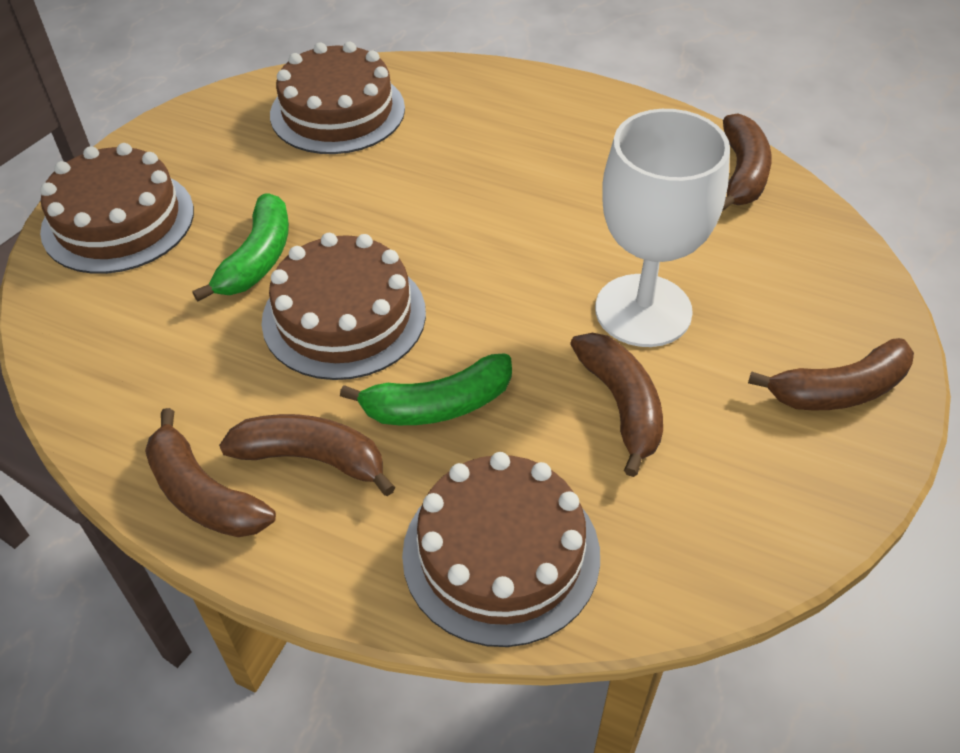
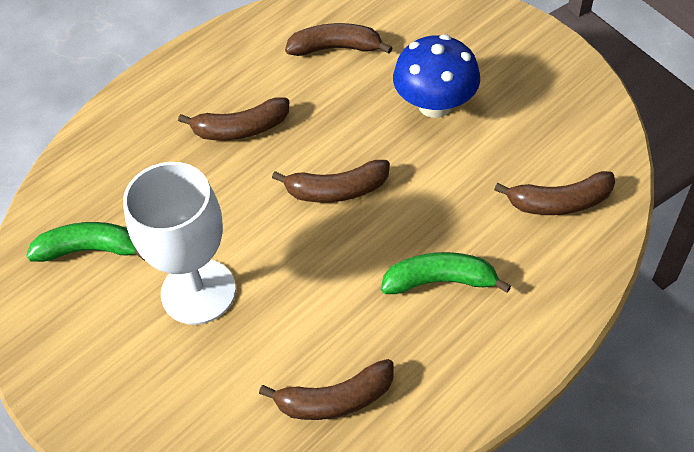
blue mushroom: 0 -> 1
brown cake: 4 -> 0

